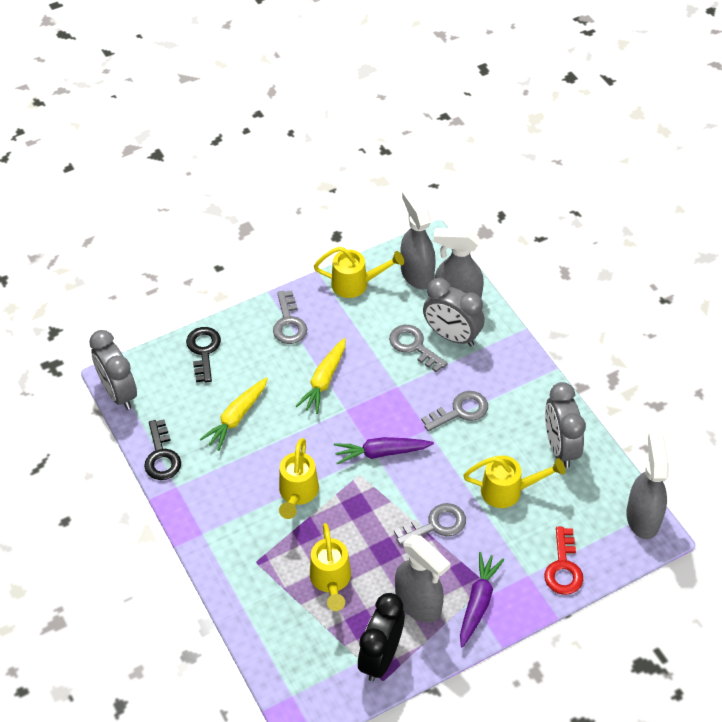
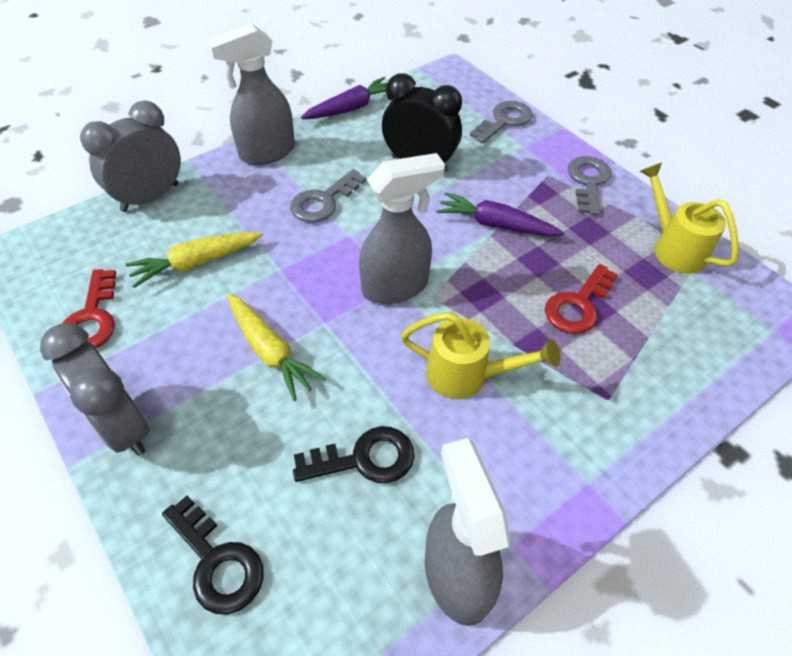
grey clock: 3 -> 2
grey key: 4 -> 3
grey spray bottle: 4 -> 3
red key: 1 -> 2
yellow watering can: 4 -> 2

